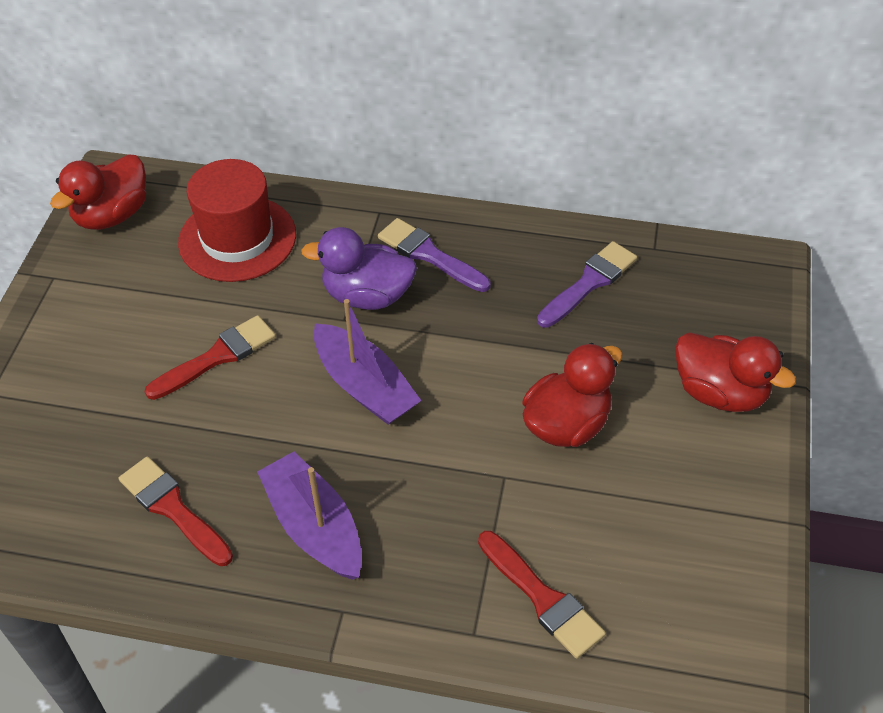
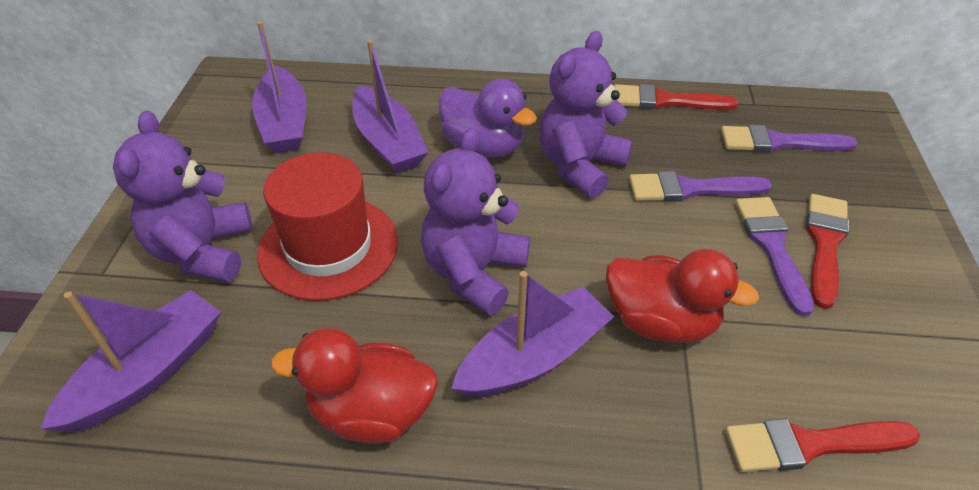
purple boat: 2 -> 4
purple brush: 2 -> 3
purple teddy bear: 0 -> 3
red duck: 3 -> 2

